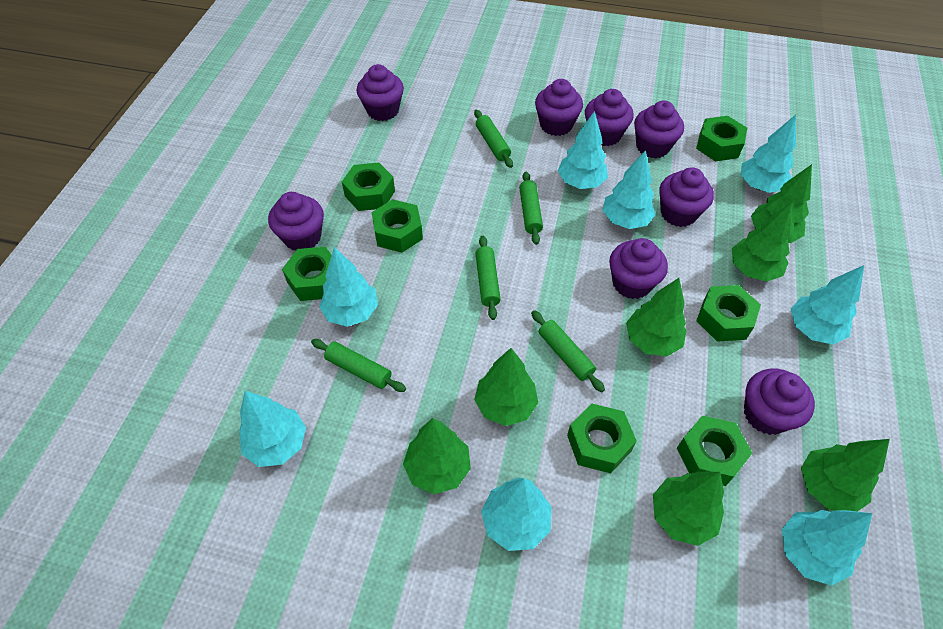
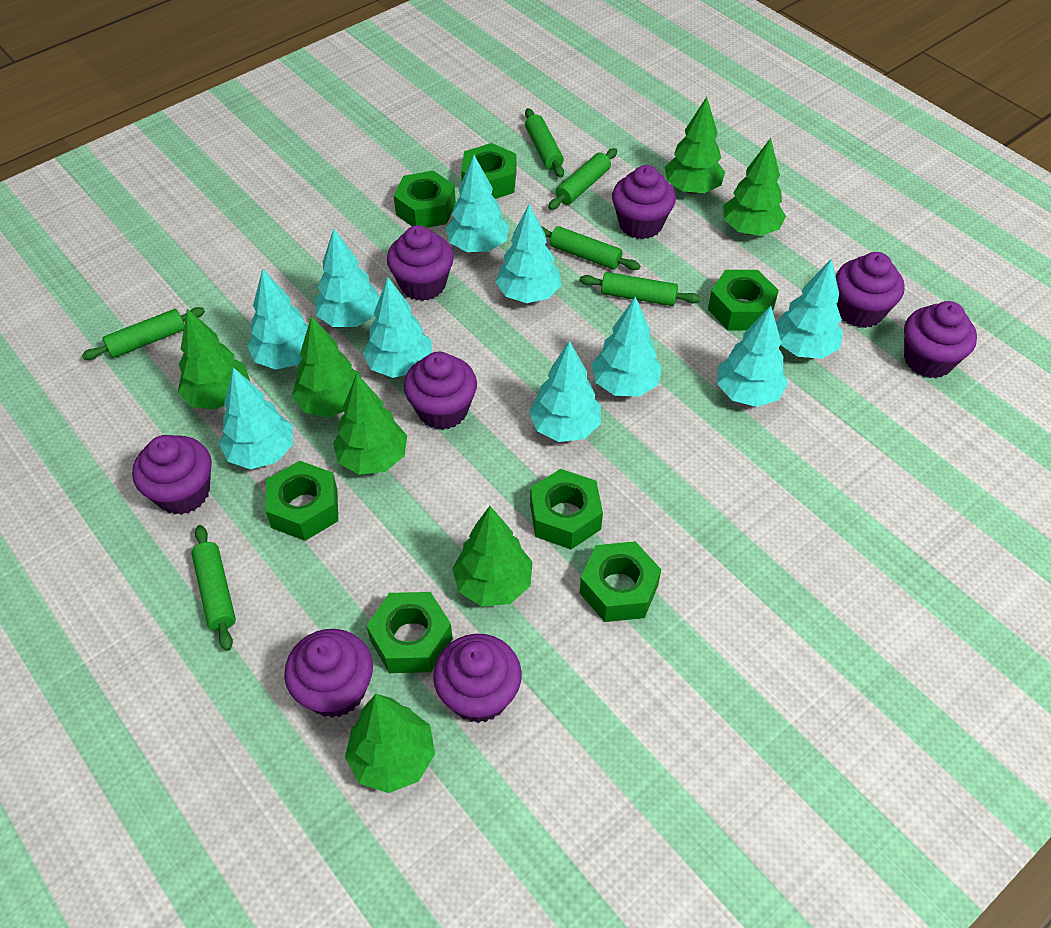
green rolling pin: 5 -> 6
turquoise tree: 8 -> 10

